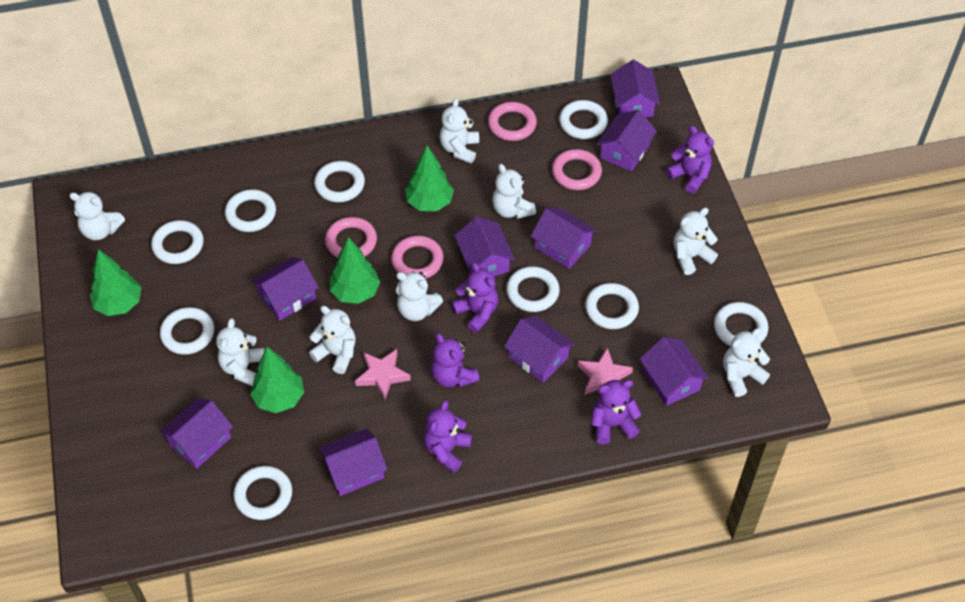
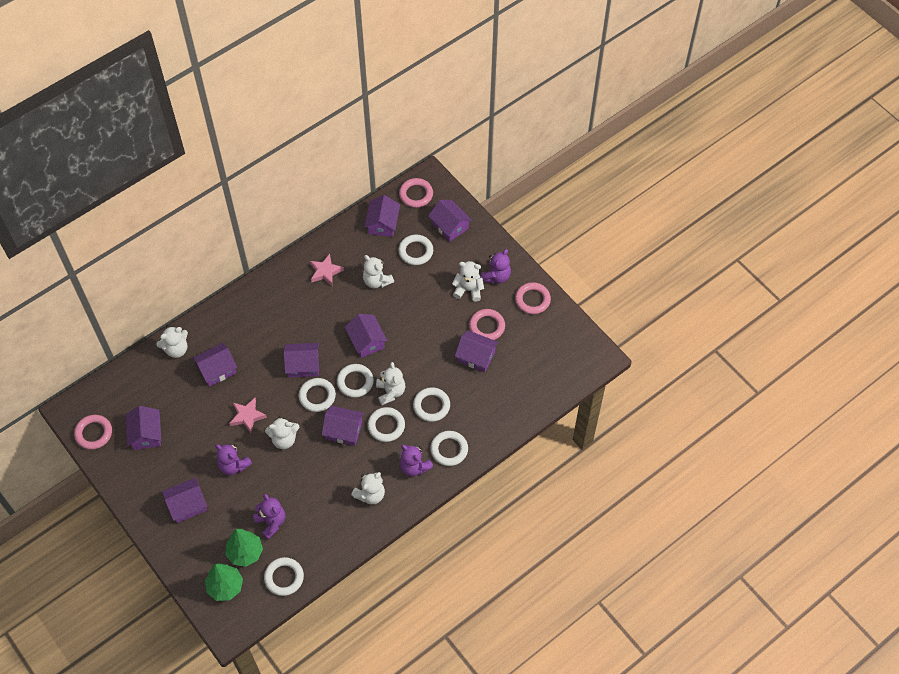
green tree: 4 -> 2
purple teddy bear: 5 -> 4
white ring: 9 -> 7
white teddy bear: 8 -> 6

